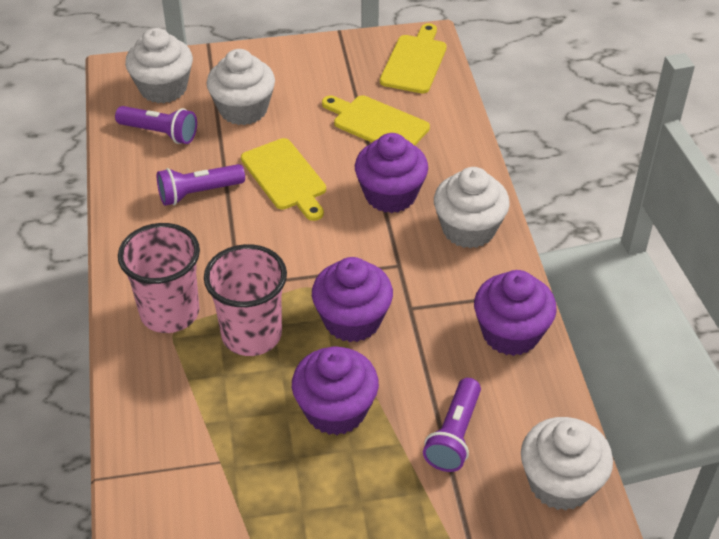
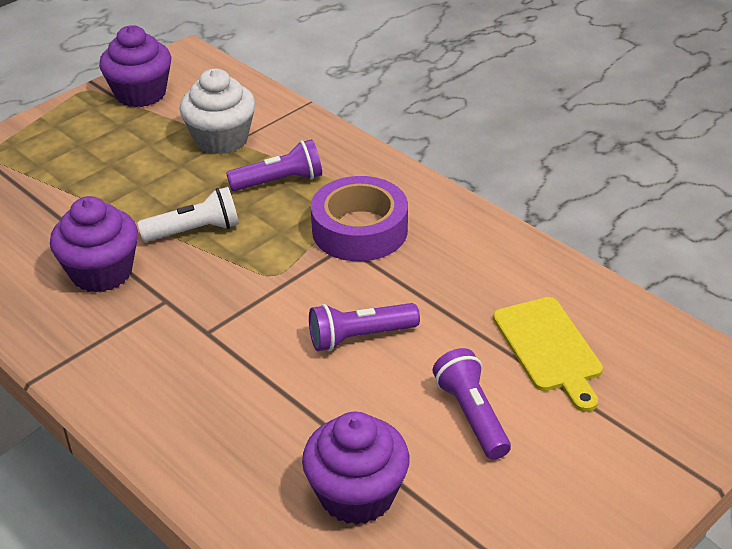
pink cup: 2 -> 0
purple cupcake: 4 -> 3
purple tape: 0 -> 1
white cupcake: 4 -> 1
white flashlight: 0 -> 1
yellow cutting board: 3 -> 1

